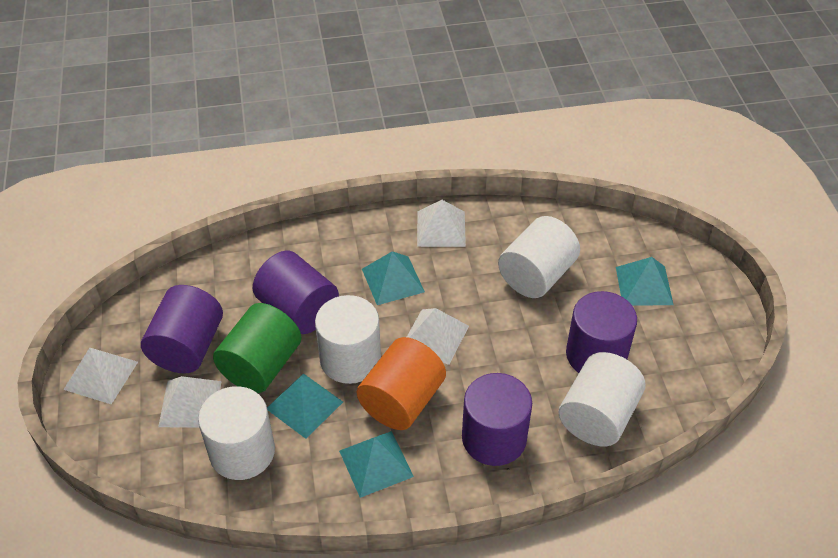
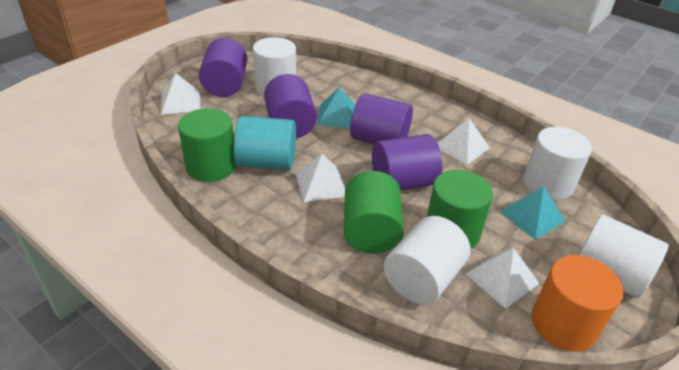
green cylinder: 1 -> 3
turquoise cylinder: 0 -> 1
turquoise pyramid: 4 -> 2

